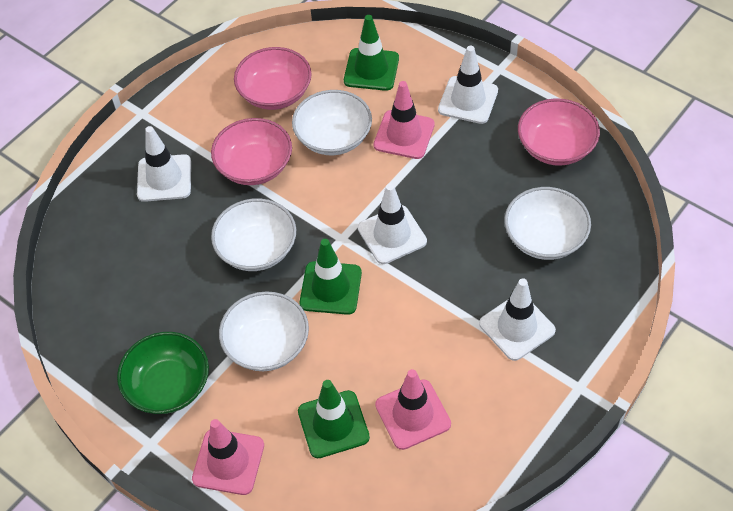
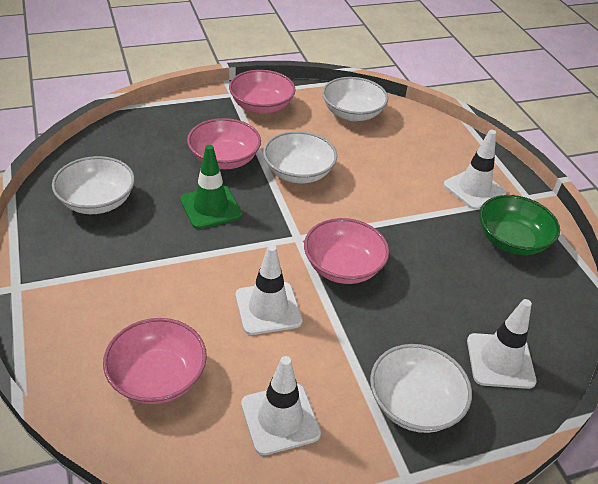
green traffic cone: 3 -> 1
pink bowl: 3 -> 4
pink traffic cone: 3 -> 0

